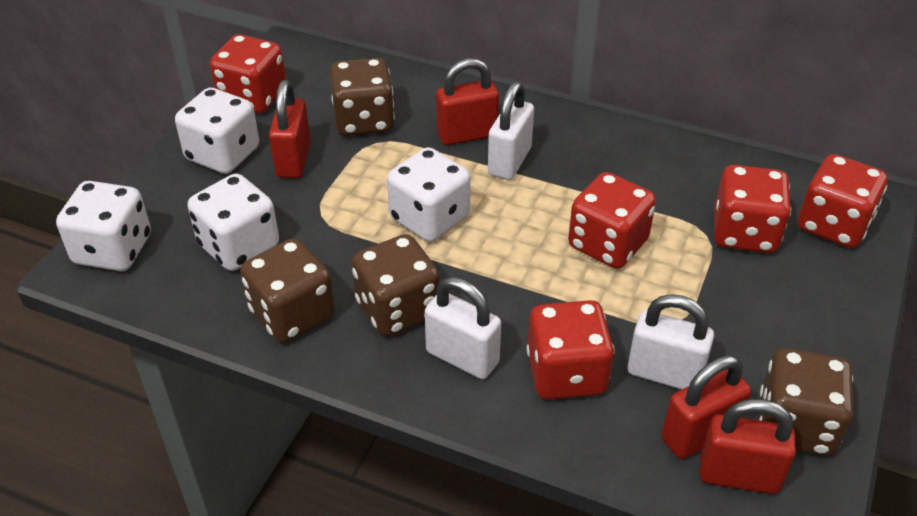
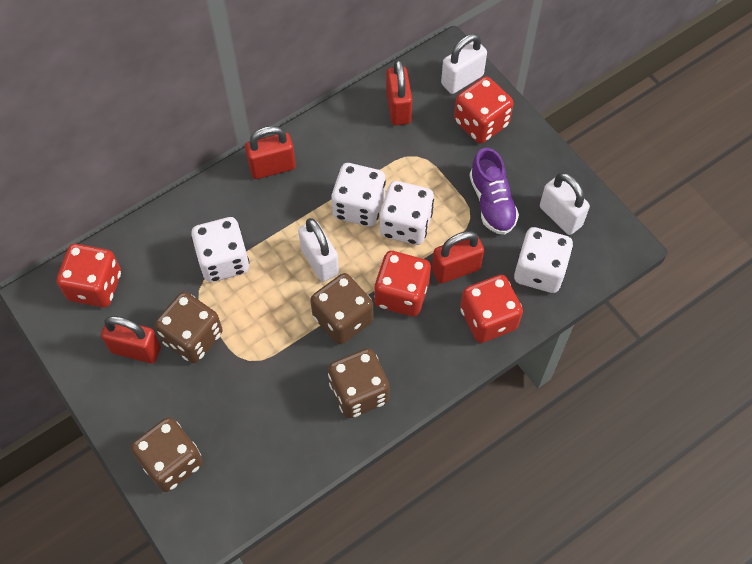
purple shoe: 0 -> 1
red dice: 5 -> 4

